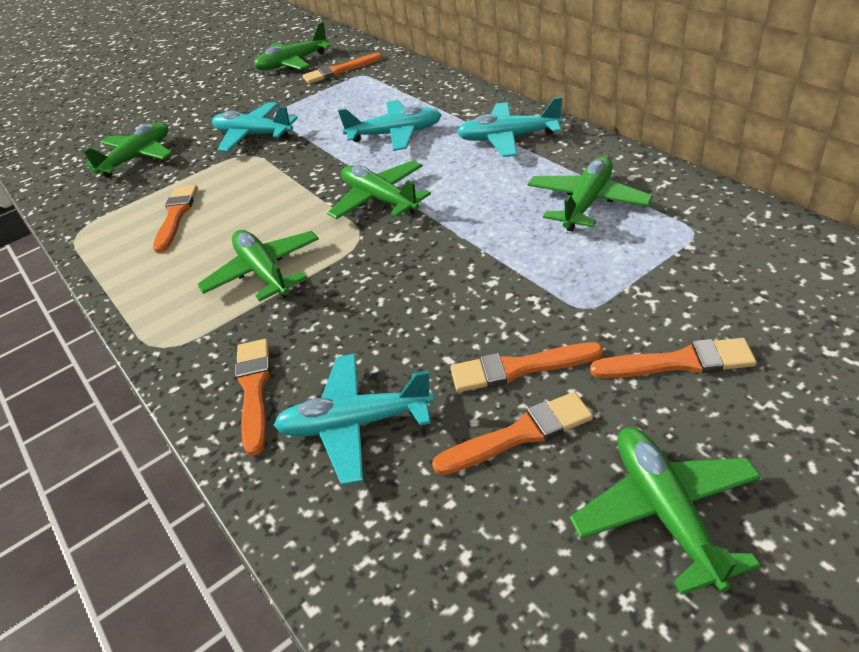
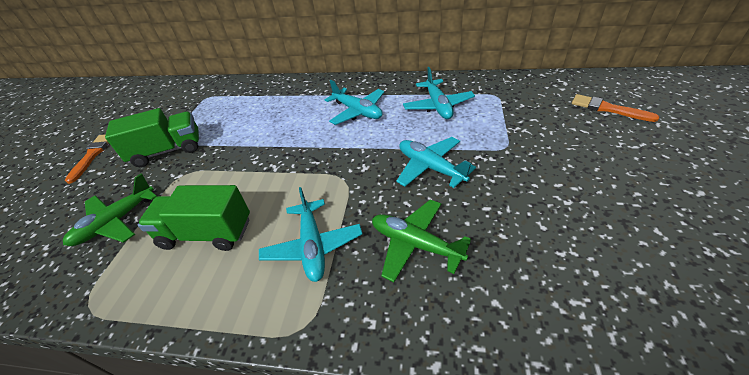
green plane: 6 -> 2
green truck: 0 -> 2
orange brush: 6 -> 2

